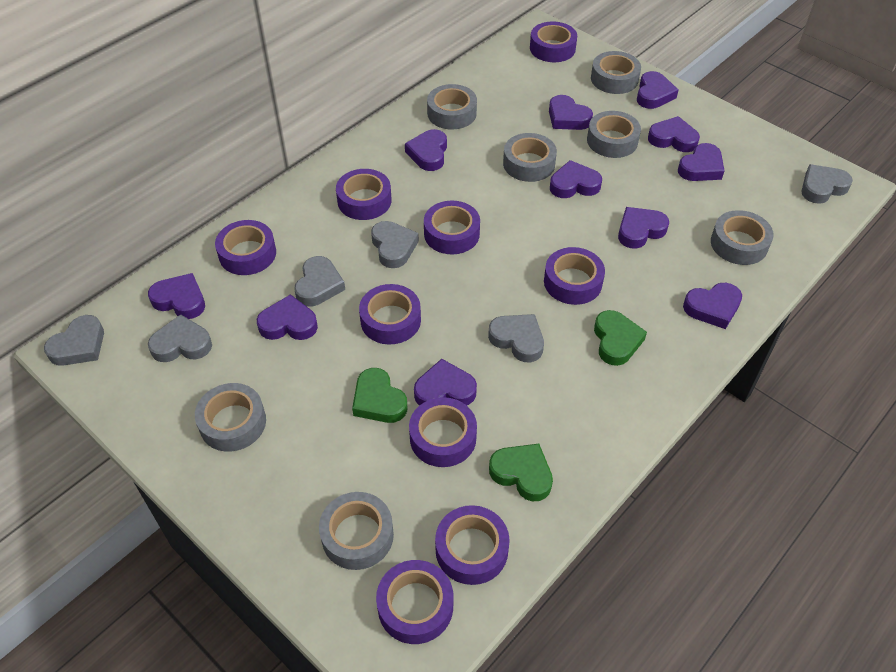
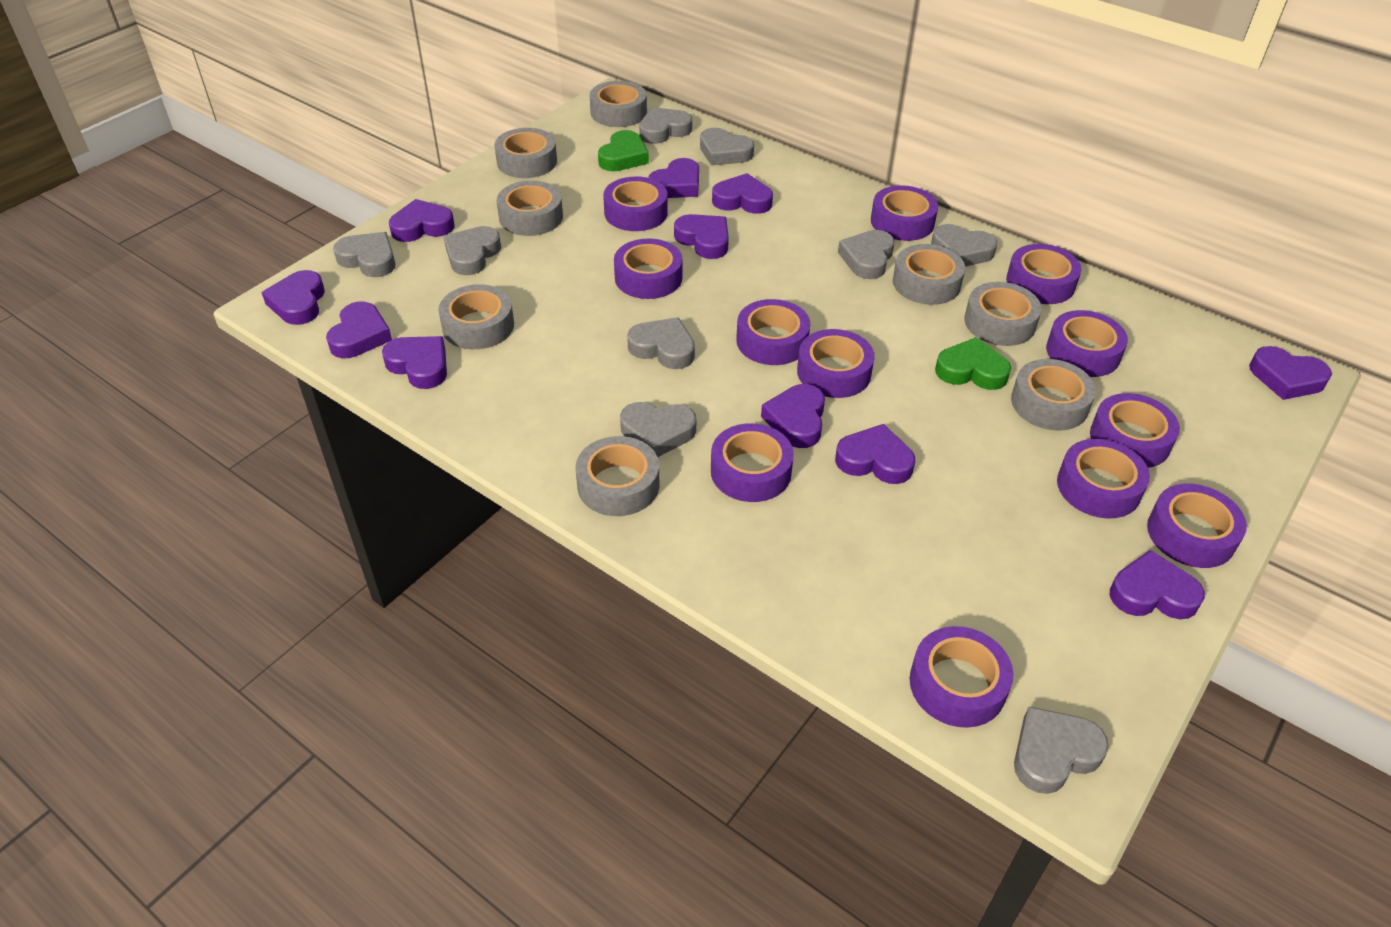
green heart: 3 -> 2
grey heart: 6 -> 9
grey tape: 7 -> 8
purple tape: 9 -> 12

